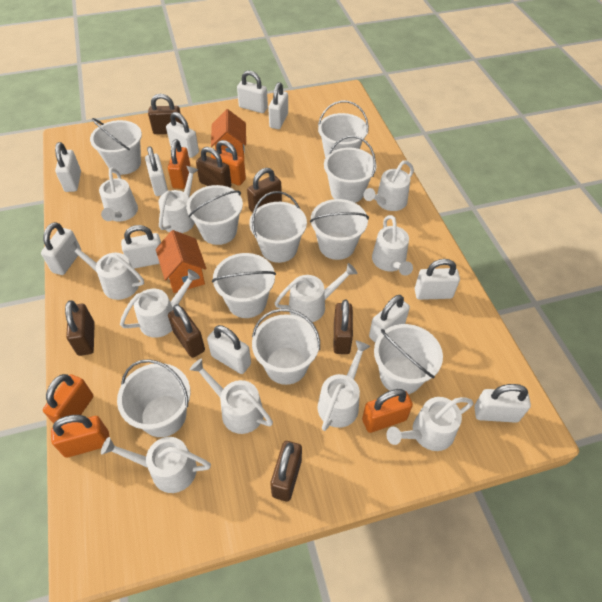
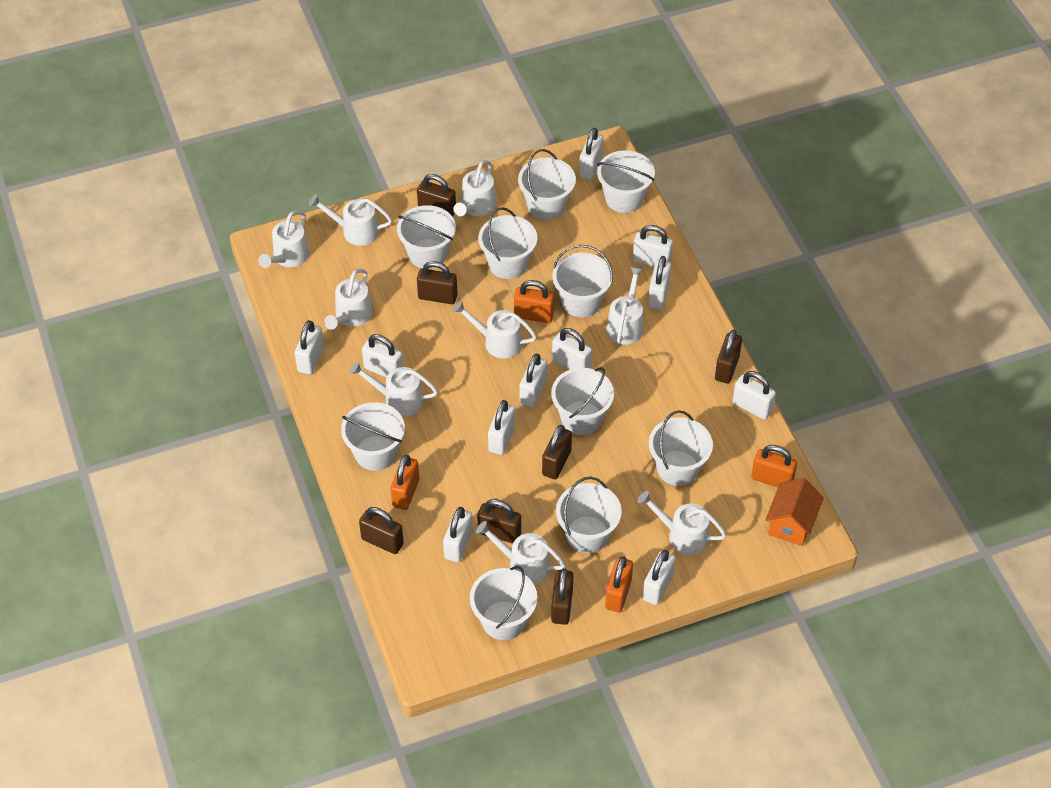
orange house: 2 -> 1
orange padlock: 5 -> 4
white watering can: 11 -> 9

